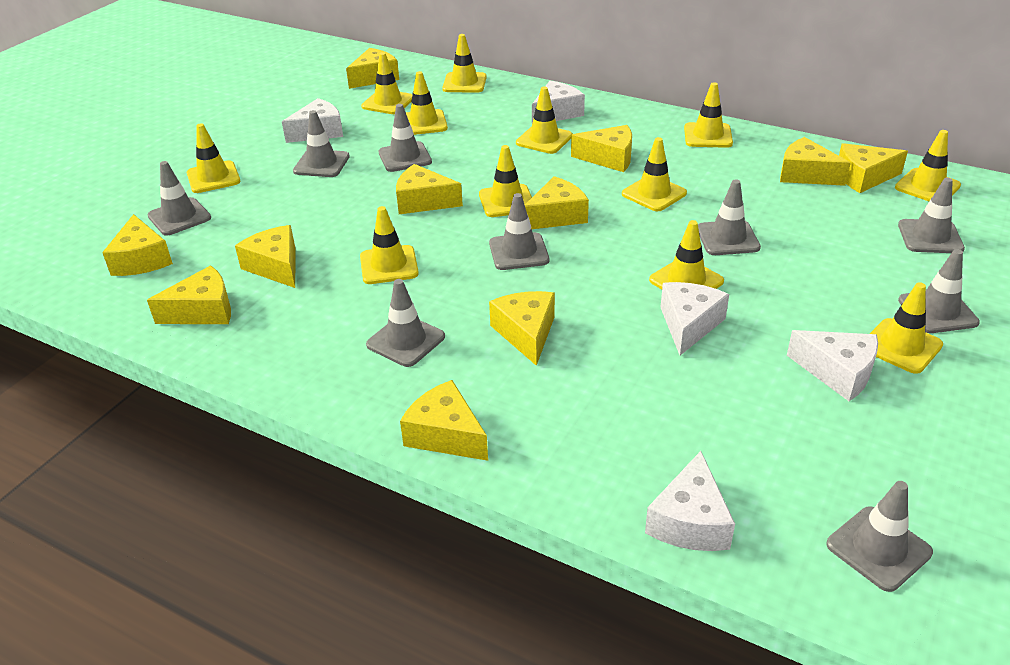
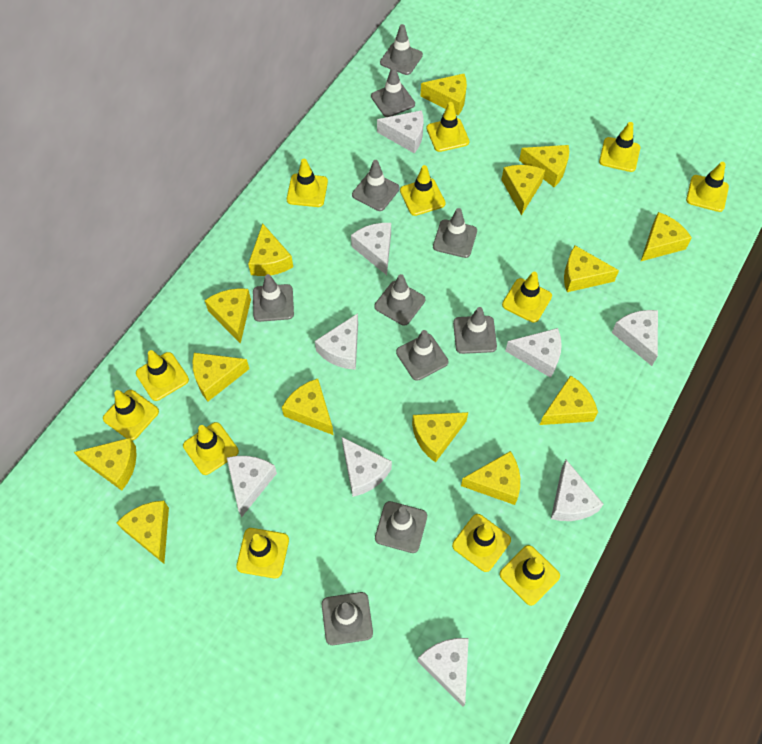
grey traffic cone: 9 -> 10
white cheese: 5 -> 9
yellow cheese: 11 -> 14

